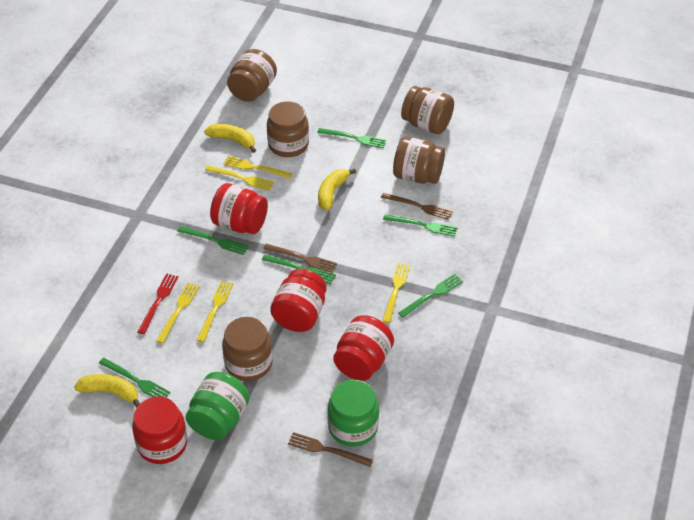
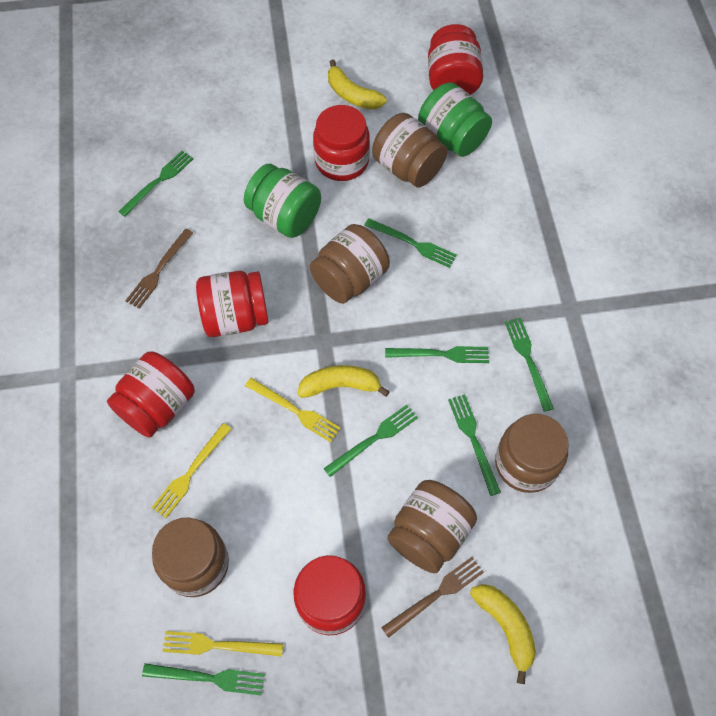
brown fork: 3 -> 2
green fork: 6 -> 7
red fork: 1 -> 0
red jar: 4 -> 5
yellow fork: 5 -> 3

